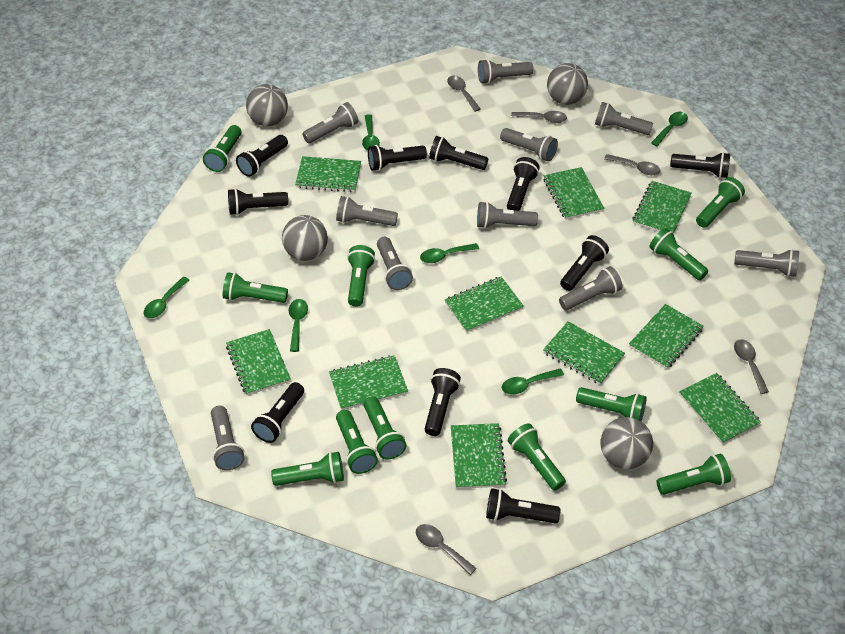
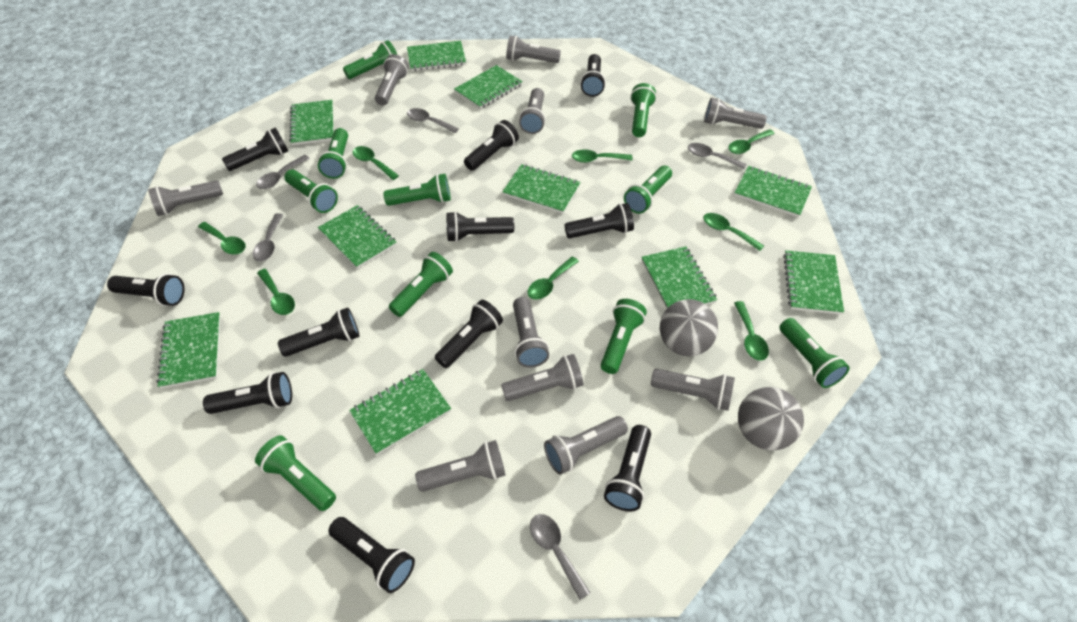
black flashlight: 10 -> 11
green flashlight: 11 -> 10
green spoon: 6 -> 8
grey ball: 4 -> 2

